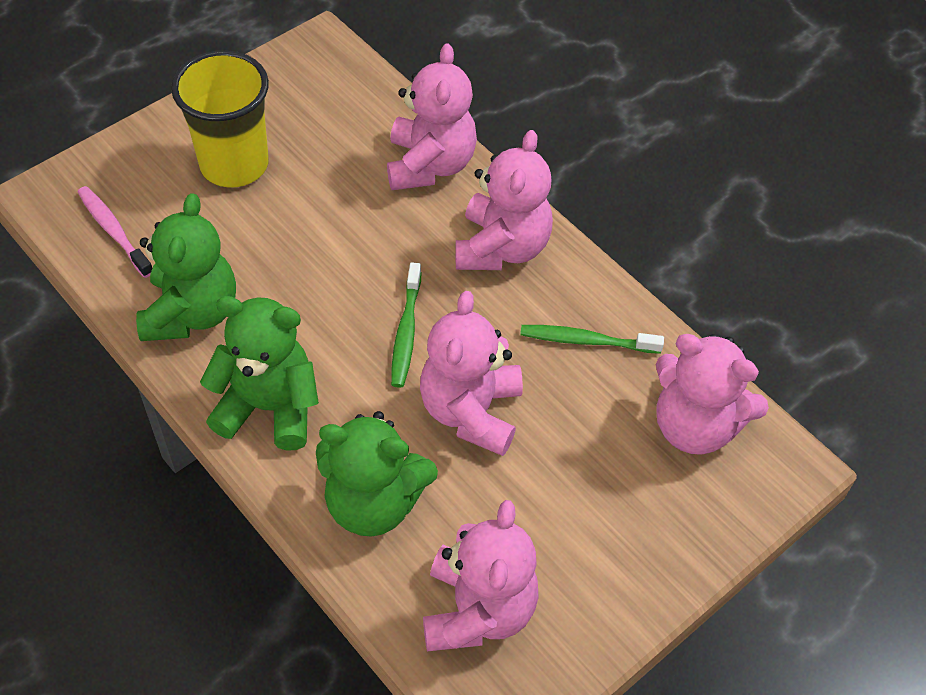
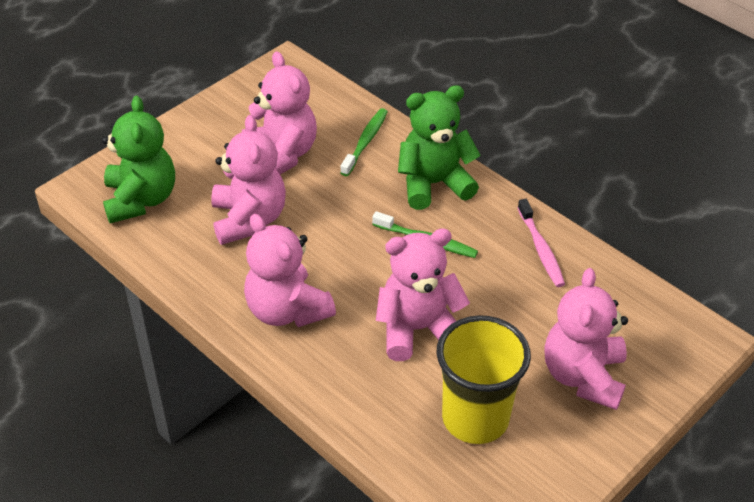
green teddy bear: 3 -> 2

